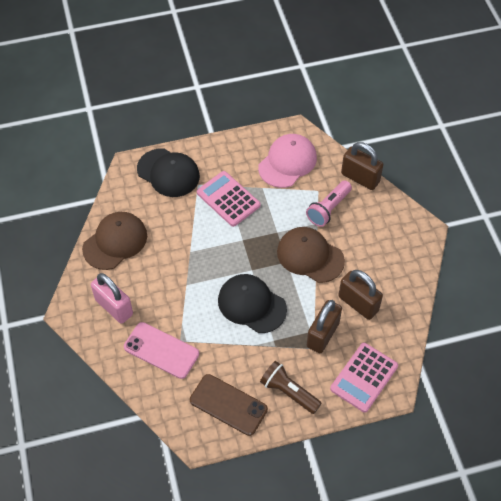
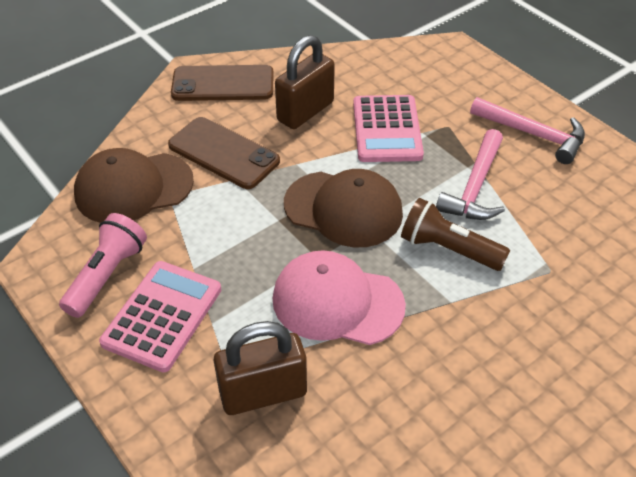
black cap: 2 -> 0
brown padlock: 3 -> 2
brown phone: 1 -> 2
pink hammer: 0 -> 2
pink padlock: 1 -> 0
pink phone: 1 -> 0

